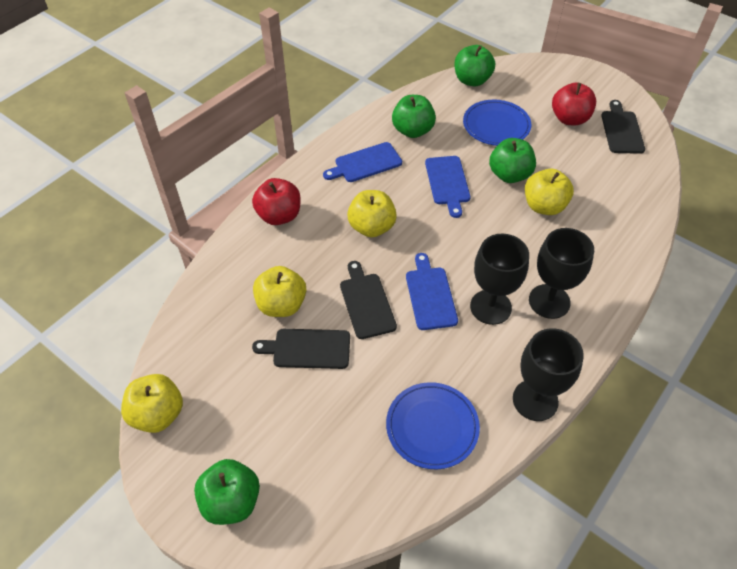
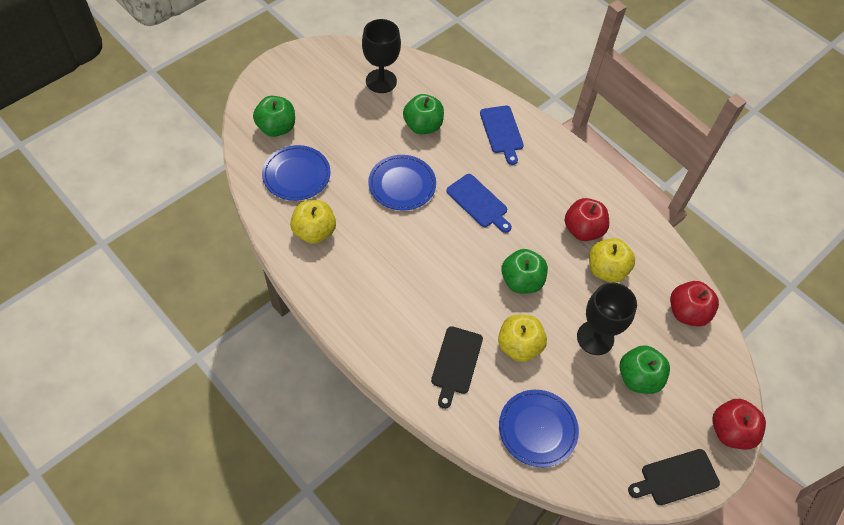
black cutting board: 3 -> 2
black goblet: 3 -> 2
blue cutting board: 3 -> 2
blue plate: 2 -> 3
red apple: 2 -> 3
yellow apple: 4 -> 3

